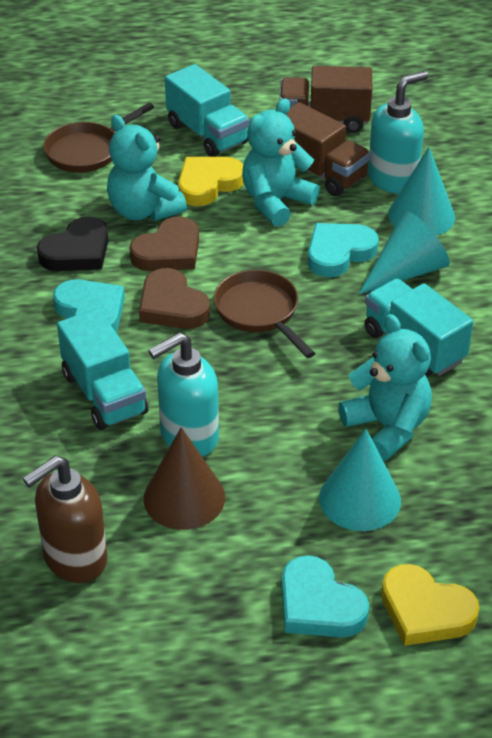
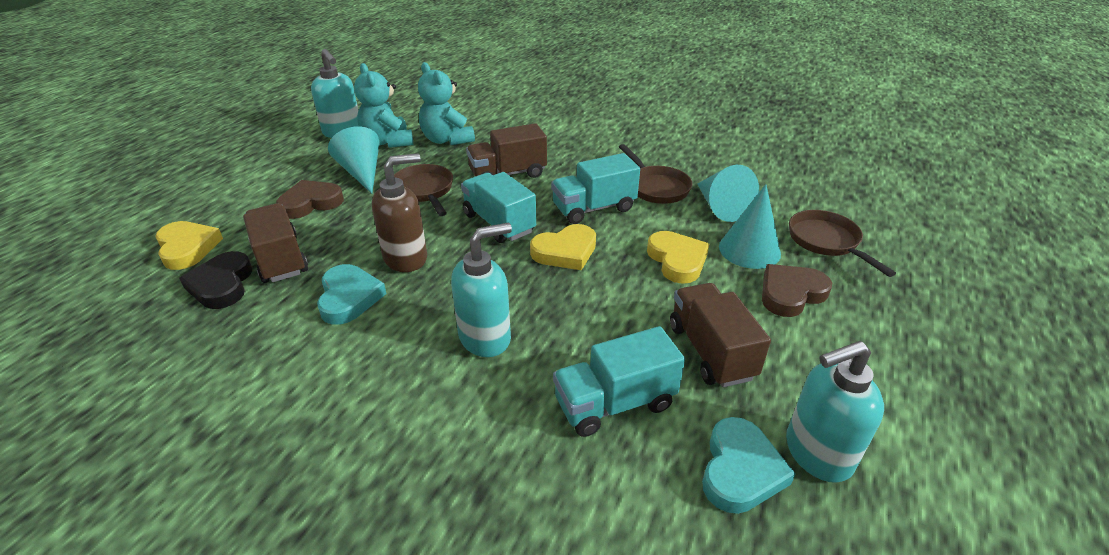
brown cone: 1 -> 0
brown pan: 2 -> 3
brown truck: 2 -> 3
turquoise heart: 3 -> 2
turquoise soap dispenser: 2 -> 3
turquoise teddy bear: 3 -> 2
yellow heart: 2 -> 3

